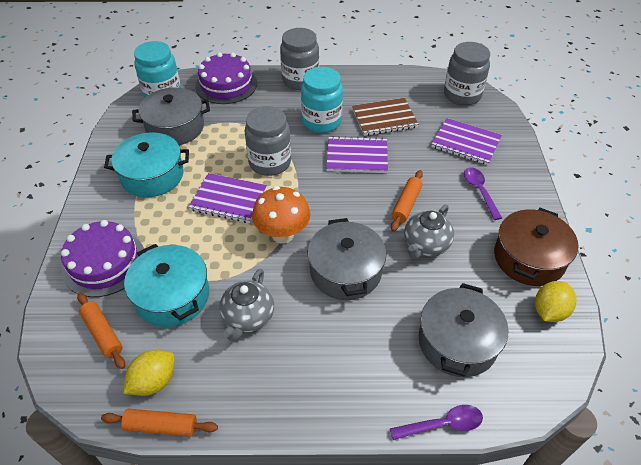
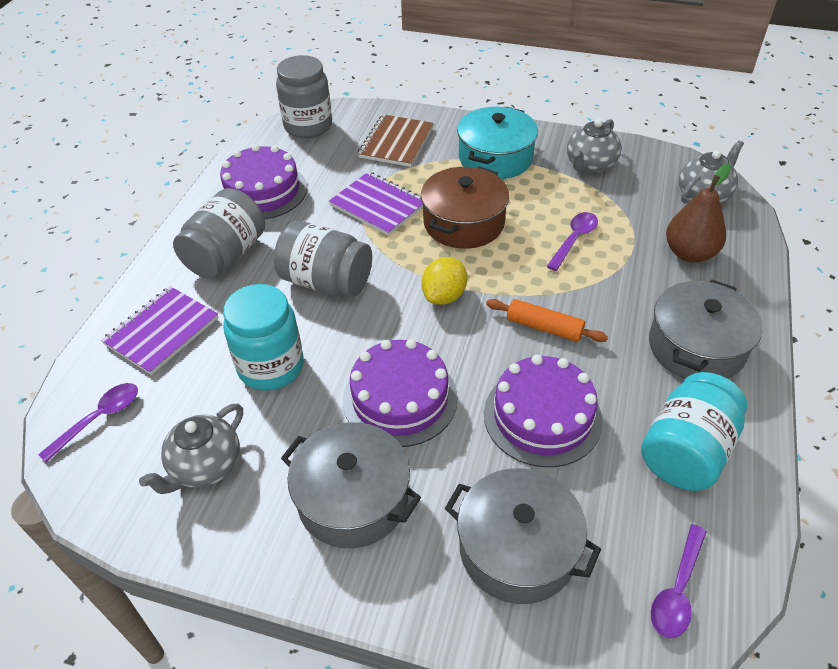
brown pear: 0 -> 1
grey teapot: 2 -> 3
orange mushroom: 1 -> 0
orange rolling pin: 3 -> 1
purple cake: 2 -> 3
purple notebook: 3 -> 2
purple spoon: 2 -> 3
turquoise pot: 2 -> 1
yellow lemon: 2 -> 1

